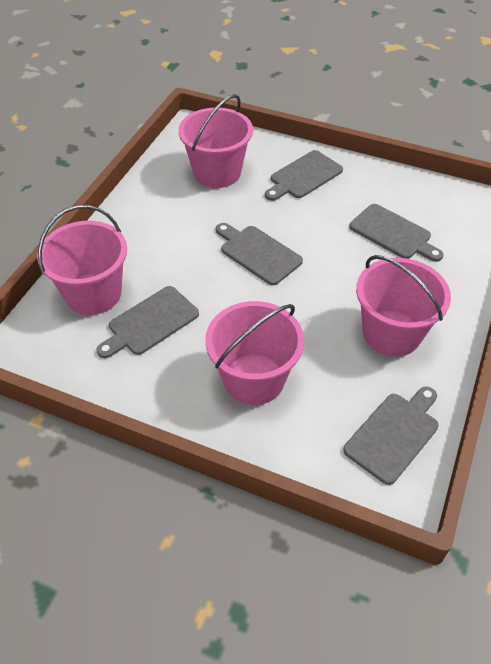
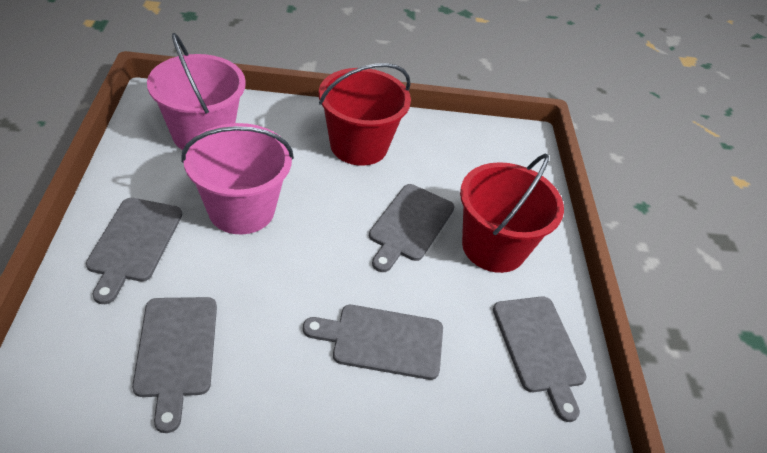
pink bucket: 4 -> 2
red bucket: 0 -> 2

